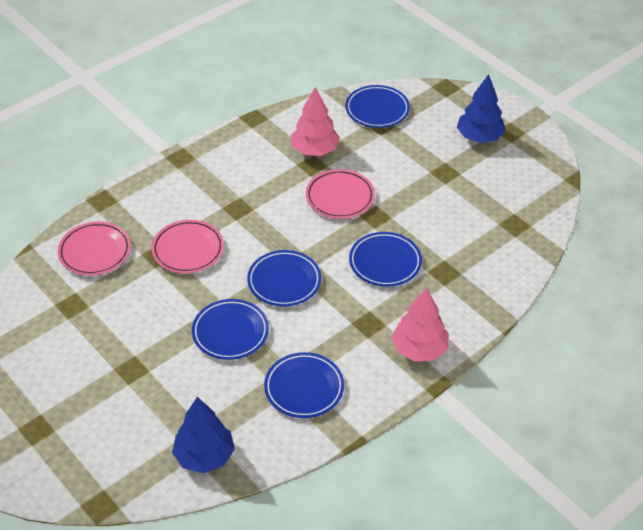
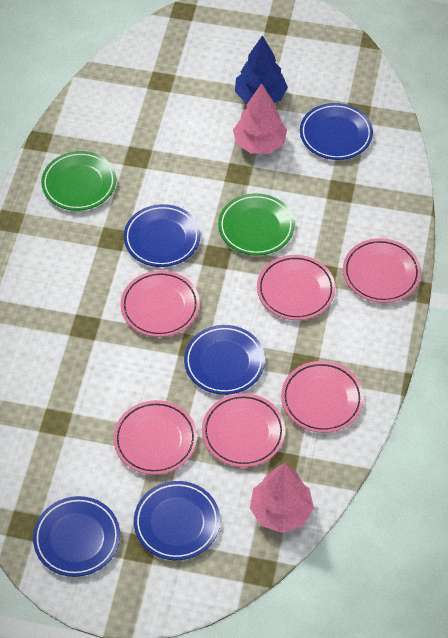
blue tree: 2 -> 1
green plate: 0 -> 2
pink plate: 3 -> 6

